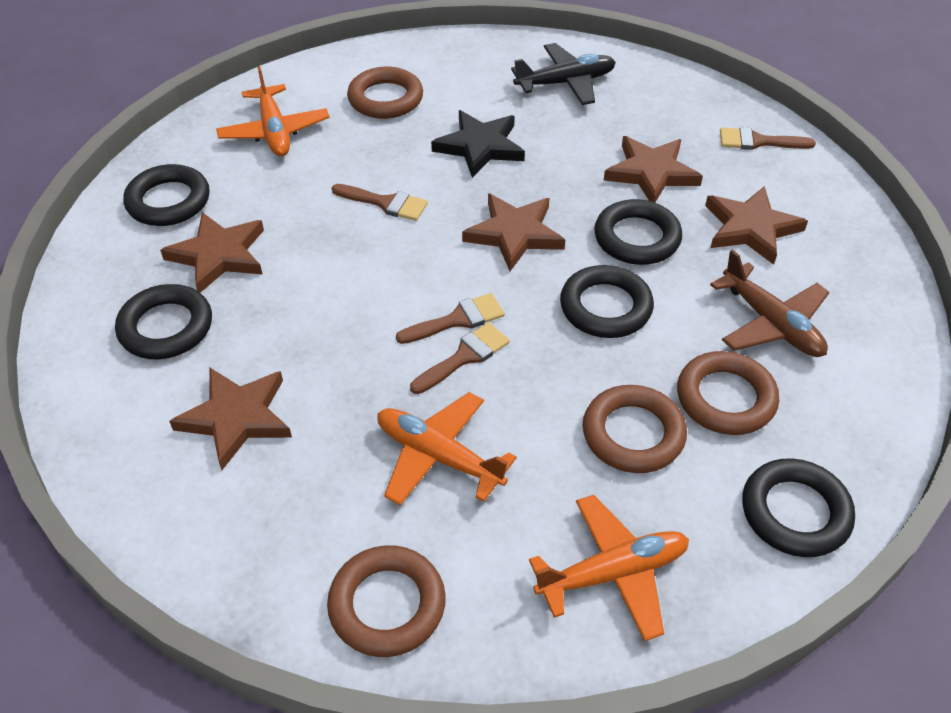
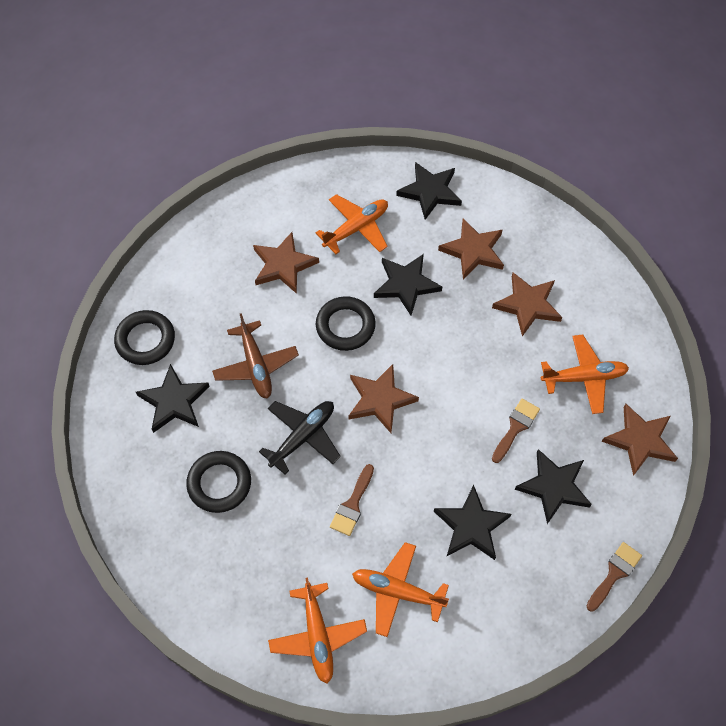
black ring: 5 -> 3
black star: 1 -> 5
brown brush: 4 -> 3
brown ring: 4 -> 0
orange plane: 3 -> 4

